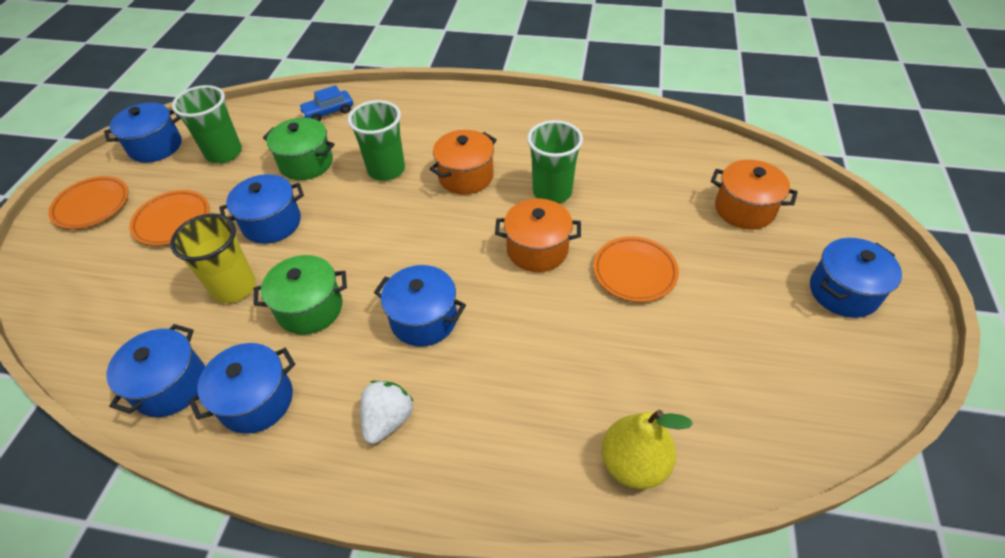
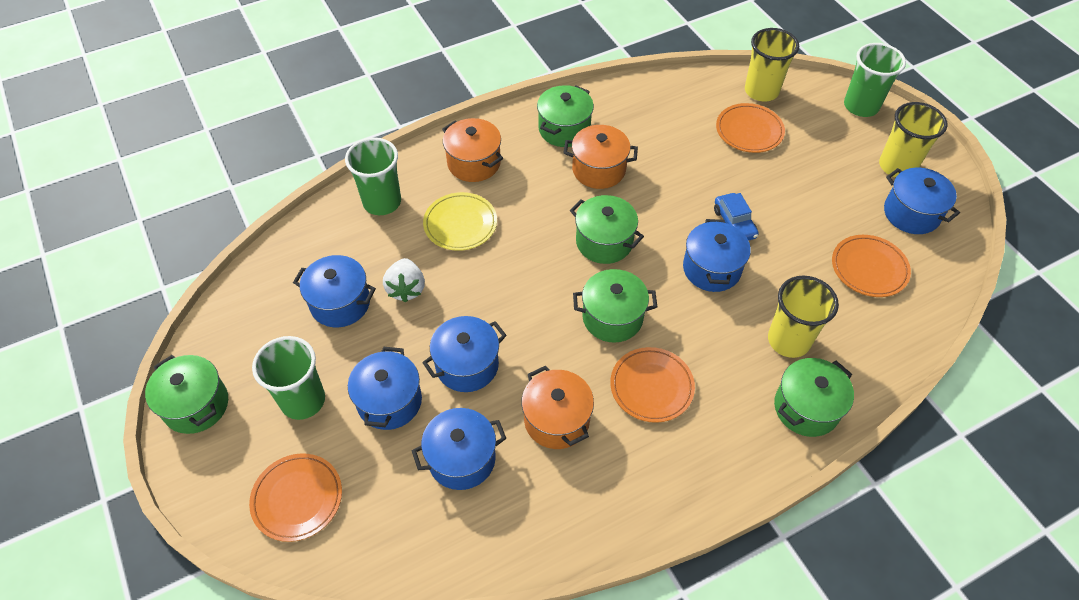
green pot: 2 -> 5
orange plate: 3 -> 4
yellow cup: 1 -> 3
yellow pear: 1 -> 0
yellow plate: 0 -> 1

